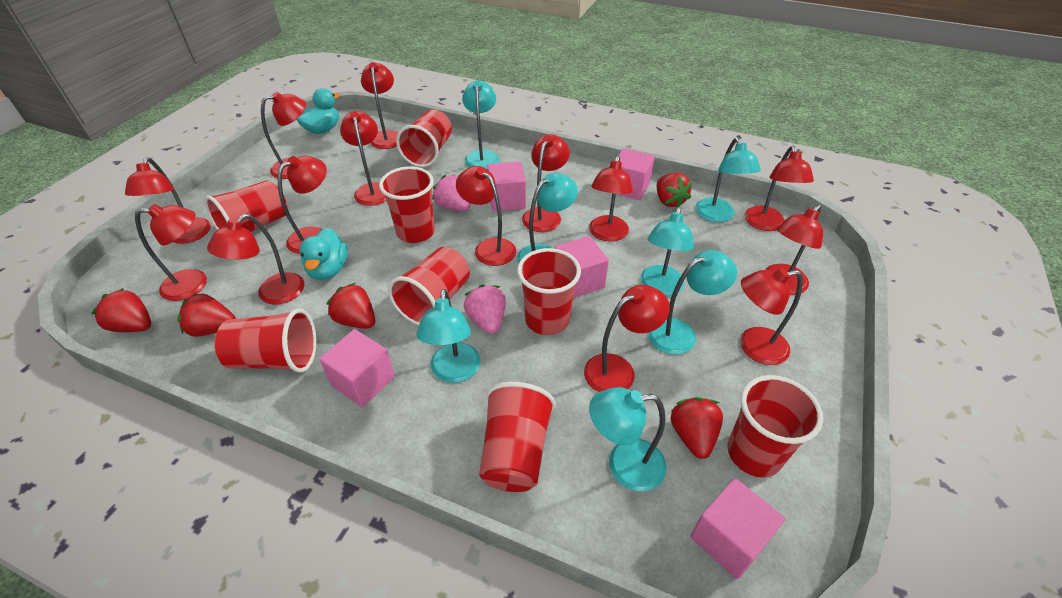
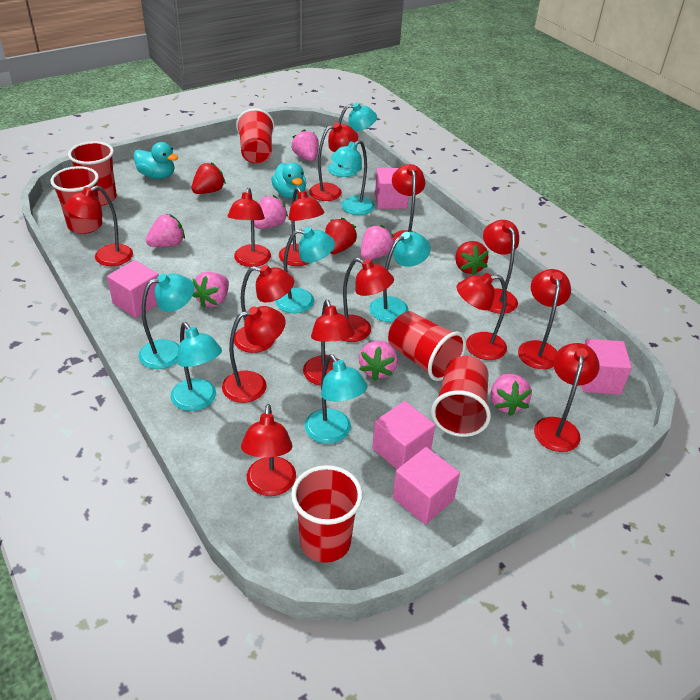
pink strawberry: 2 -> 7
red cup: 8 -> 6
red strawberry: 5 -> 3

